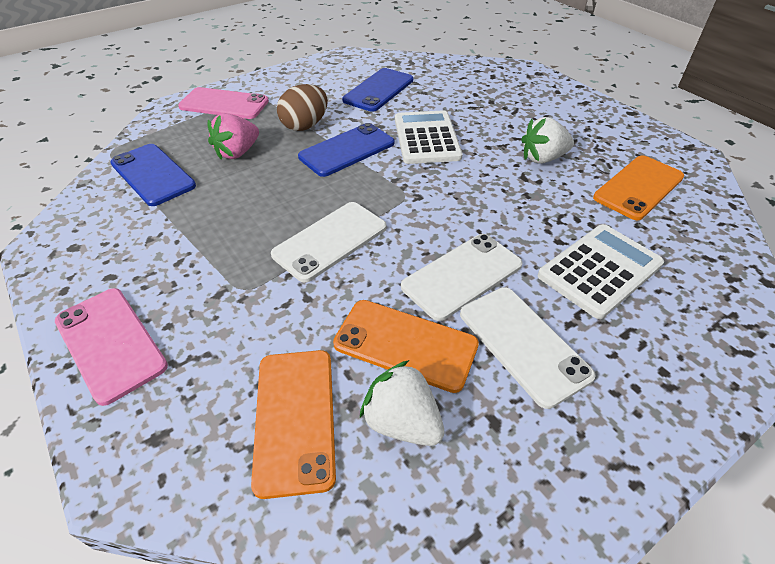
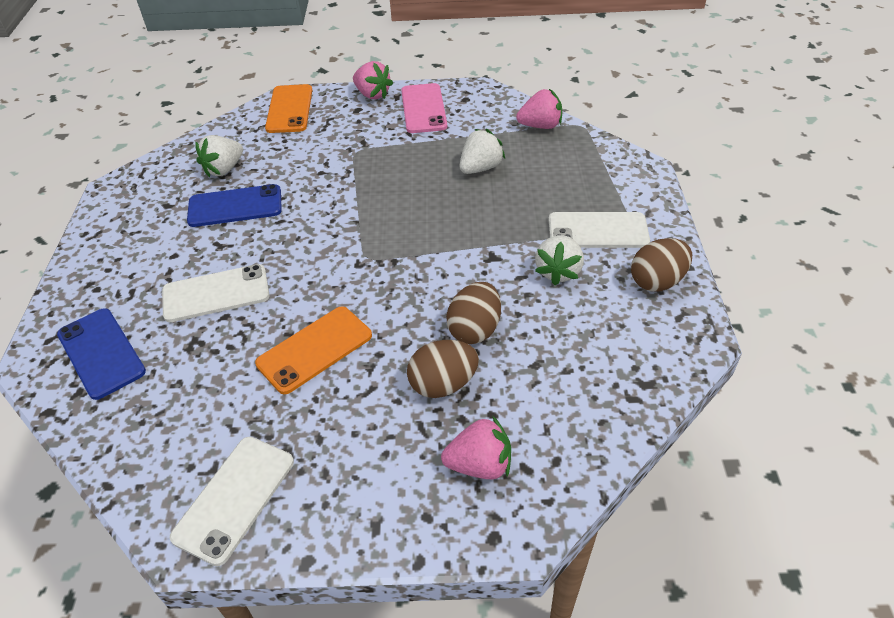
blue phone: 3 -> 2
brown egg: 1 -> 3
orange phone: 3 -> 2
pink phone: 2 -> 1
pink strawberry: 1 -> 3
white calculator: 2 -> 0
white strawberry: 2 -> 3

